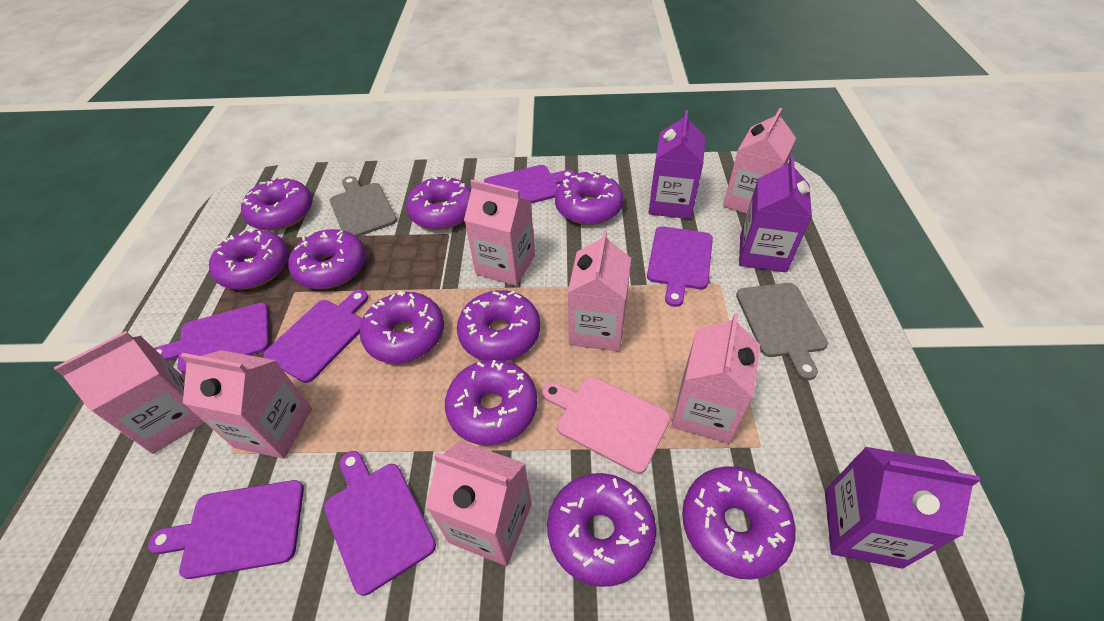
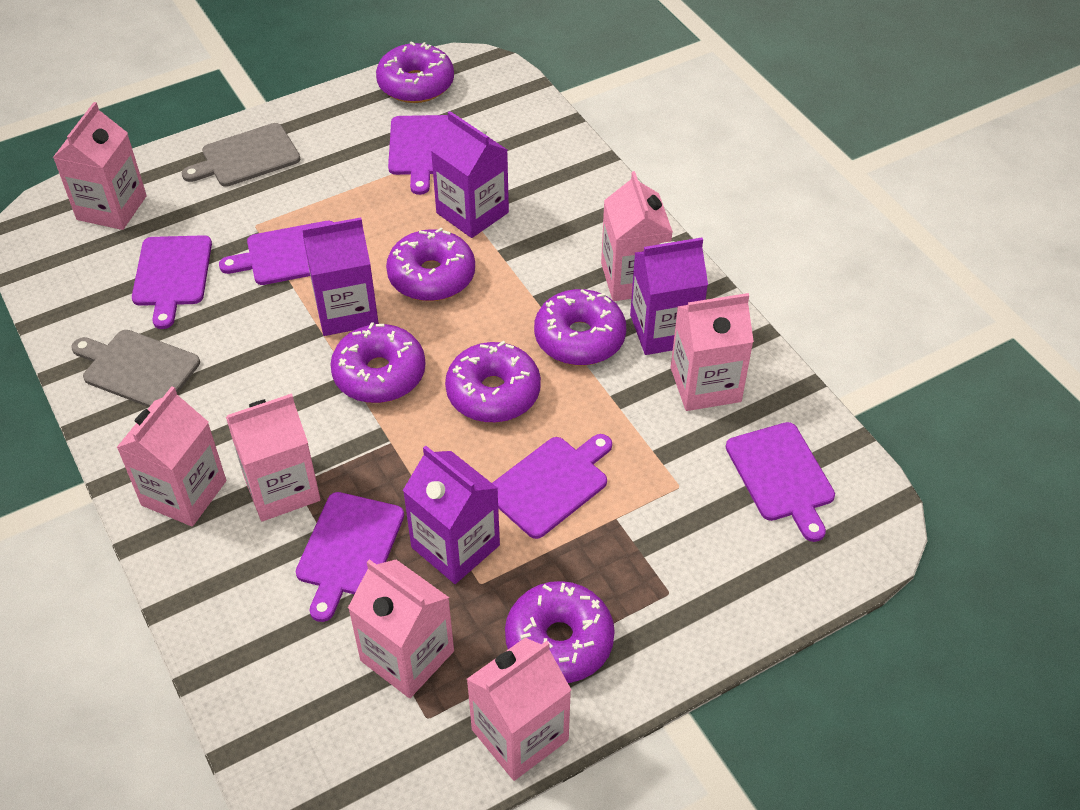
pink cutting board: 1 -> 0
purple carton: 3 -> 4
purple donut: 10 -> 6

